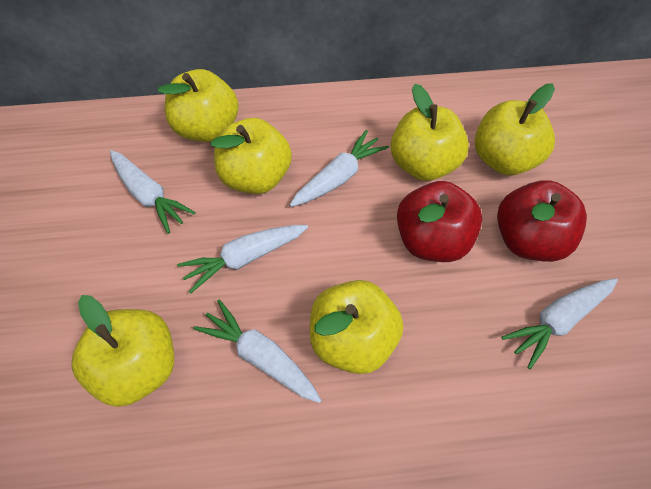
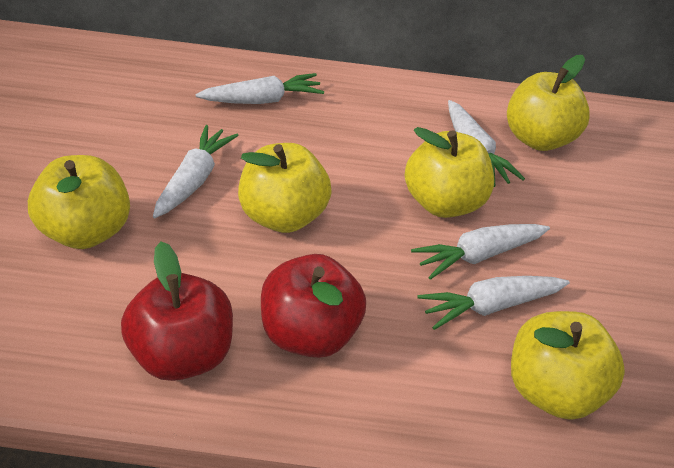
yellow apple: 6 -> 5

